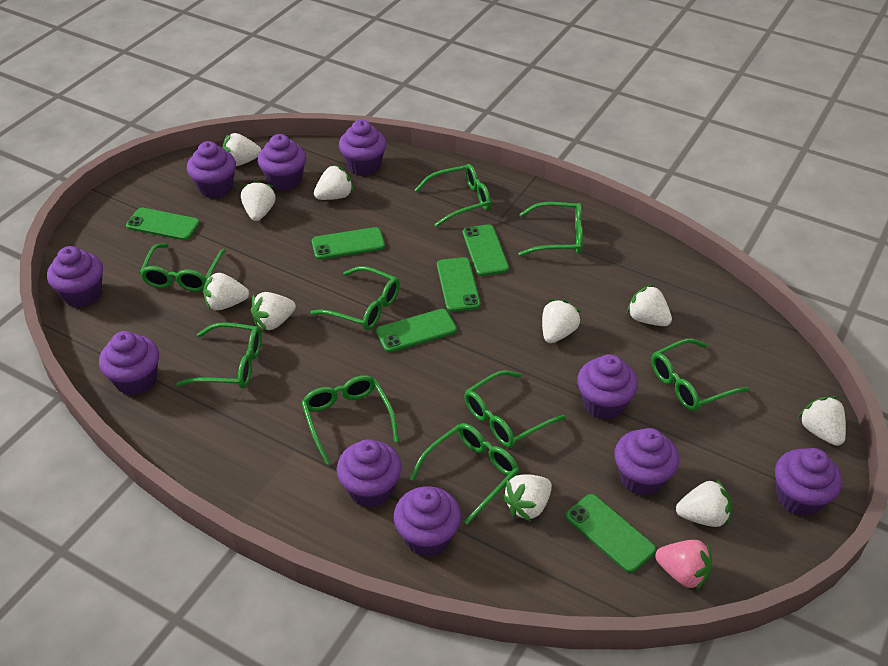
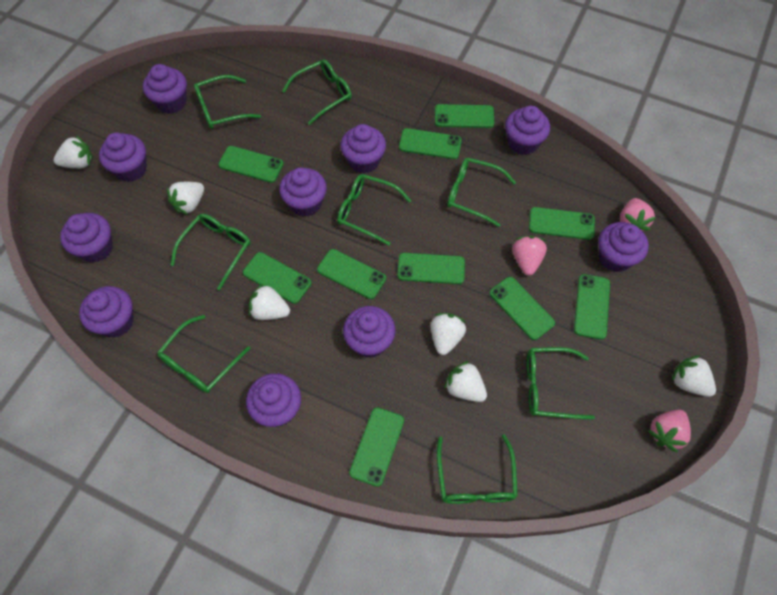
green glasses: 9 -> 8
green phone: 6 -> 10
pink strawberry: 1 -> 3
white strawberry: 10 -> 6

